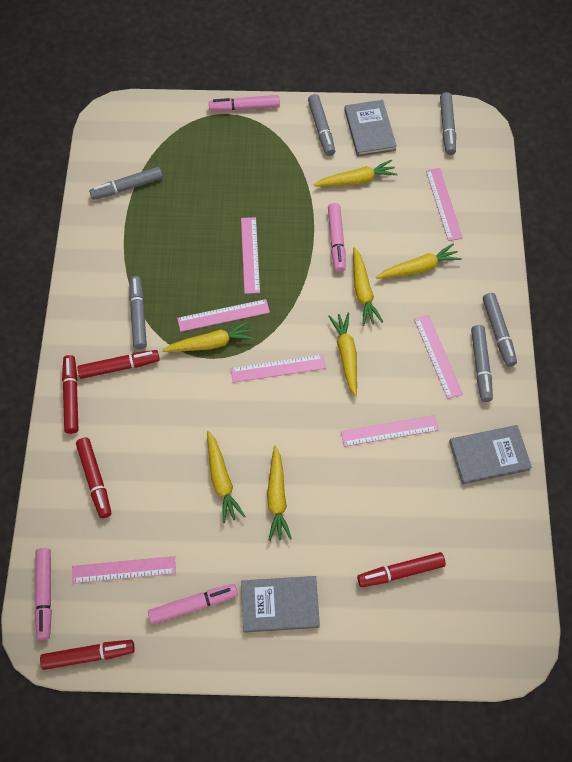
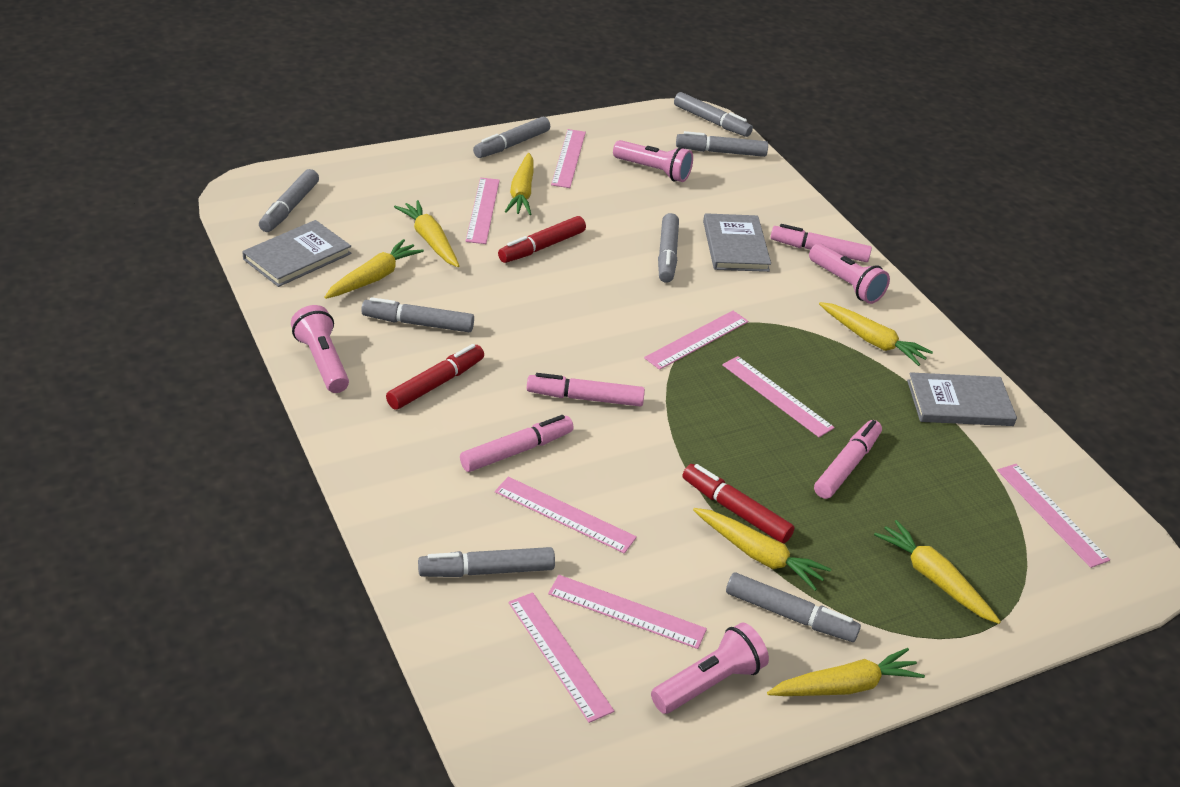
grey marker: 6 -> 8
pink flashlight: 0 -> 4
pink ruler: 7 -> 8
red marker: 5 -> 3

